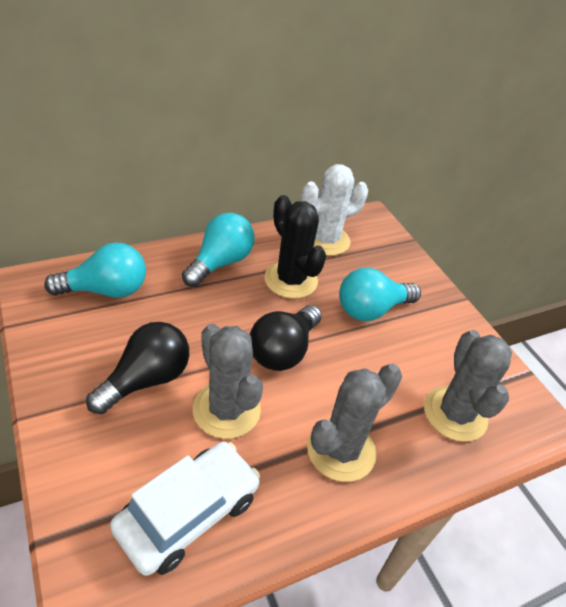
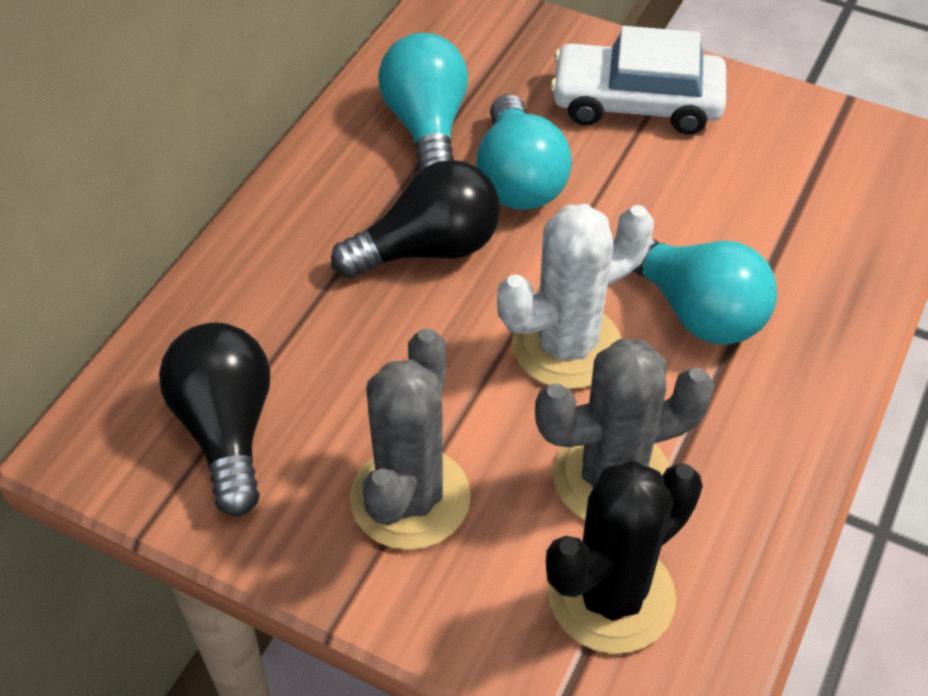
grey cactus: 3 -> 2

